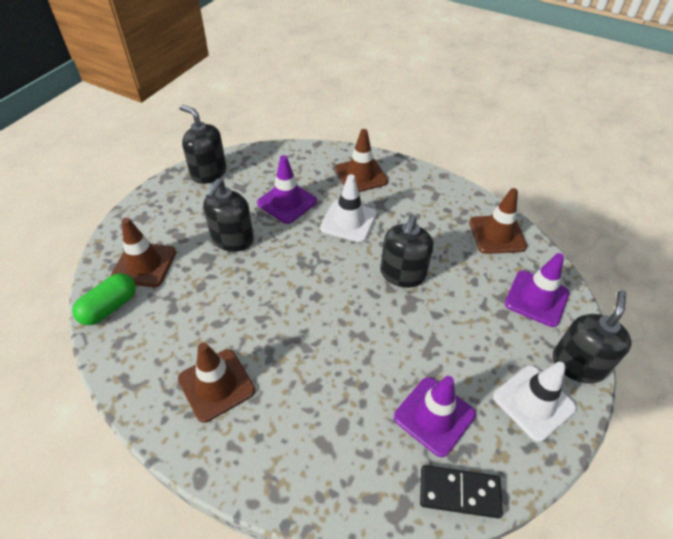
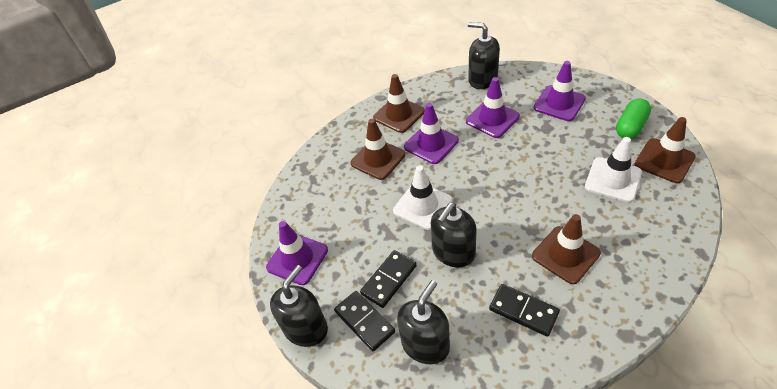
black domino: 1 -> 3
purple traffic cone: 3 -> 4

